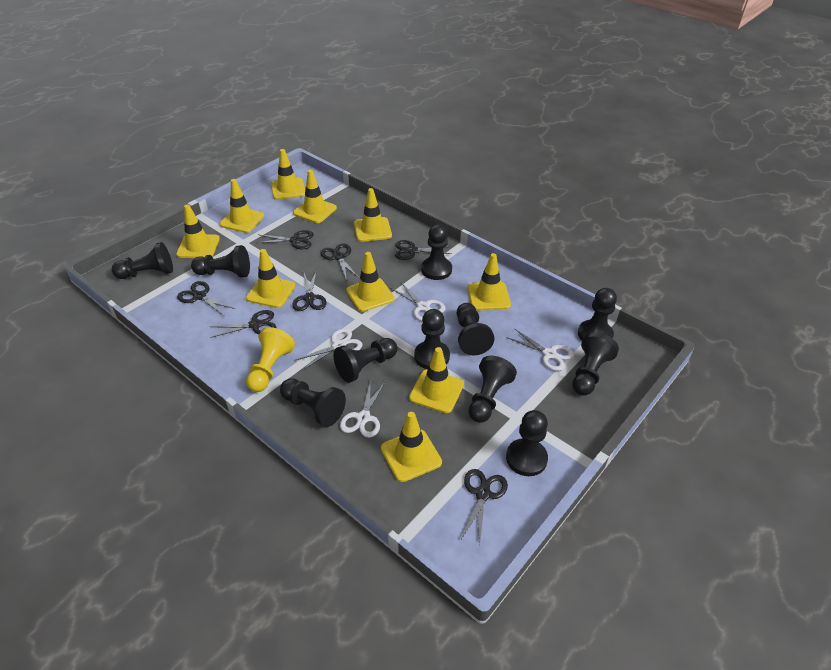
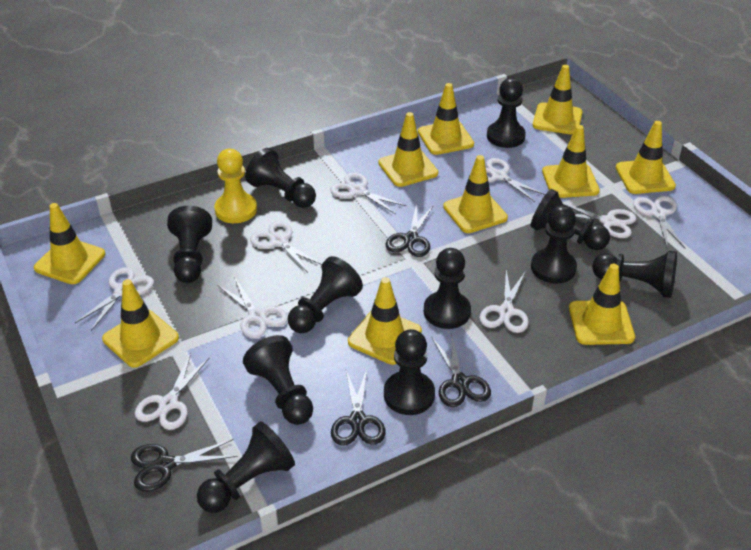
black scissors: 7 -> 4
white scissors: 4 -> 9

